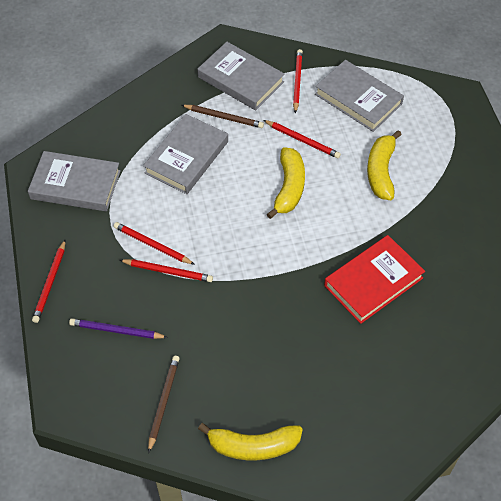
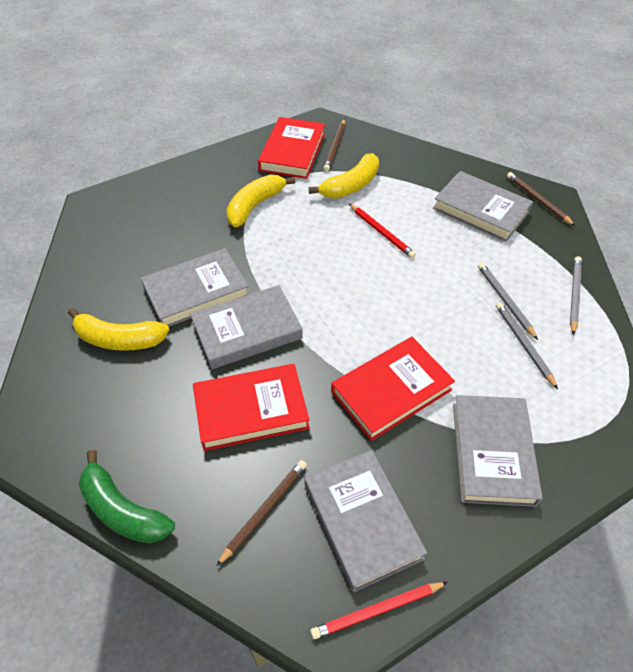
brown pencil: 2 -> 3
green banana: 0 -> 1
grey book: 4 -> 5
grey pencil: 0 -> 3
purple pencil: 1 -> 0
red book: 1 -> 3
red pencil: 5 -> 2

